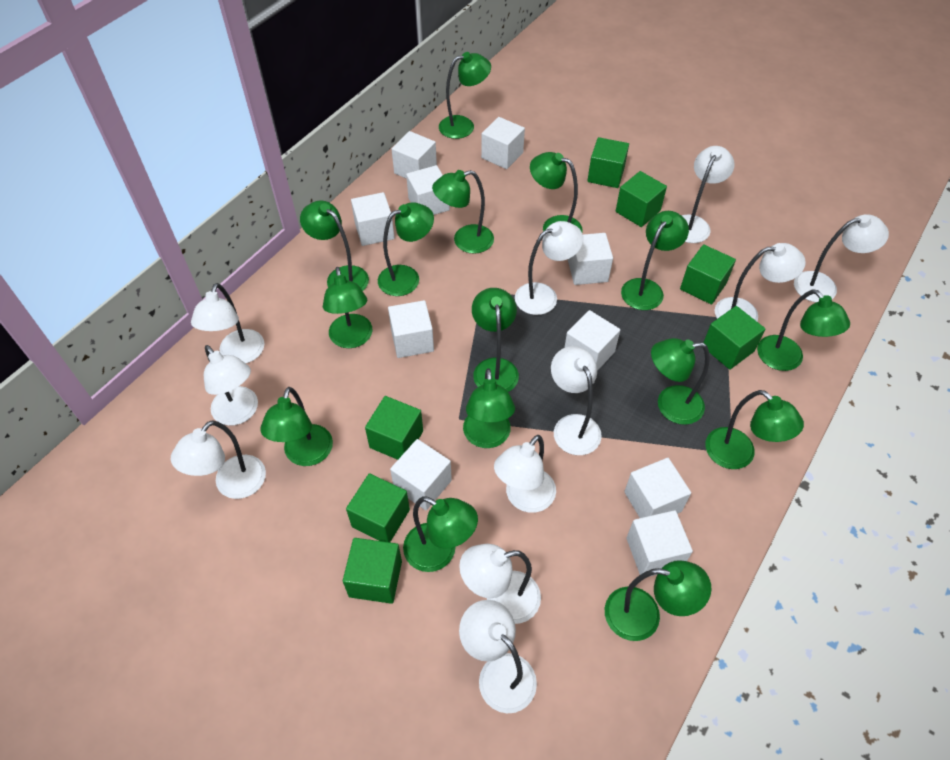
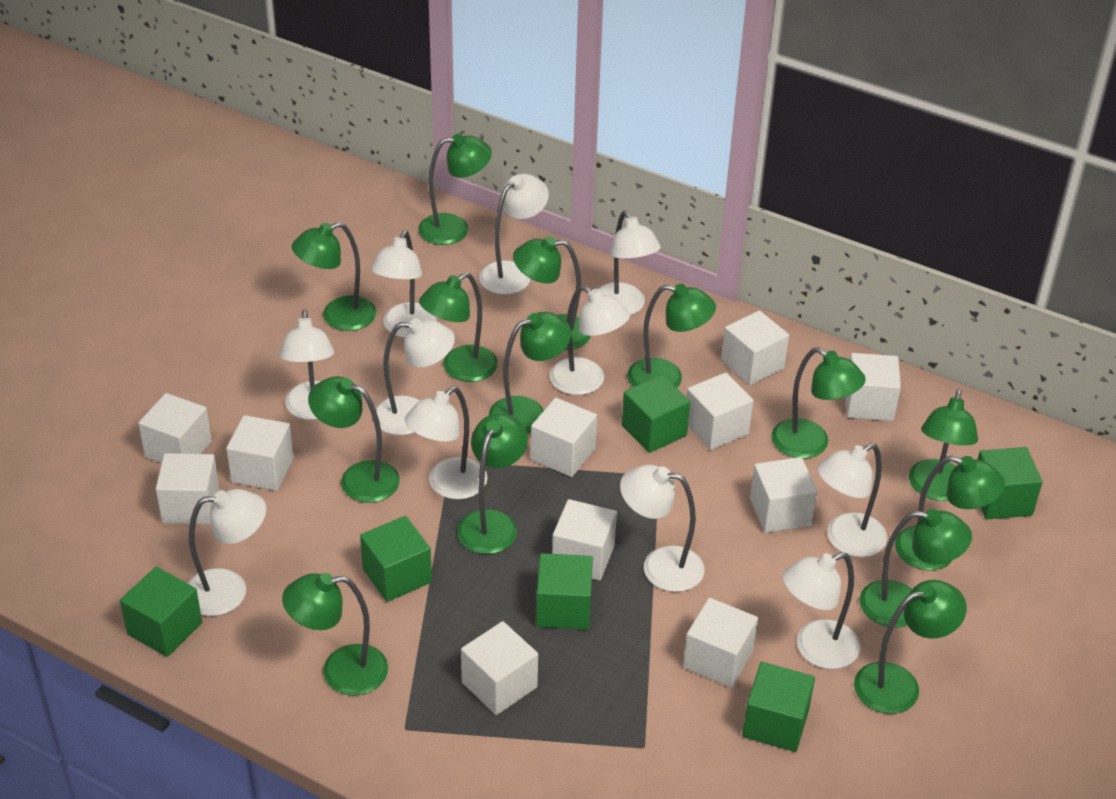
green cube: 7 -> 6
green lamp: 15 -> 14
white cube: 10 -> 11

